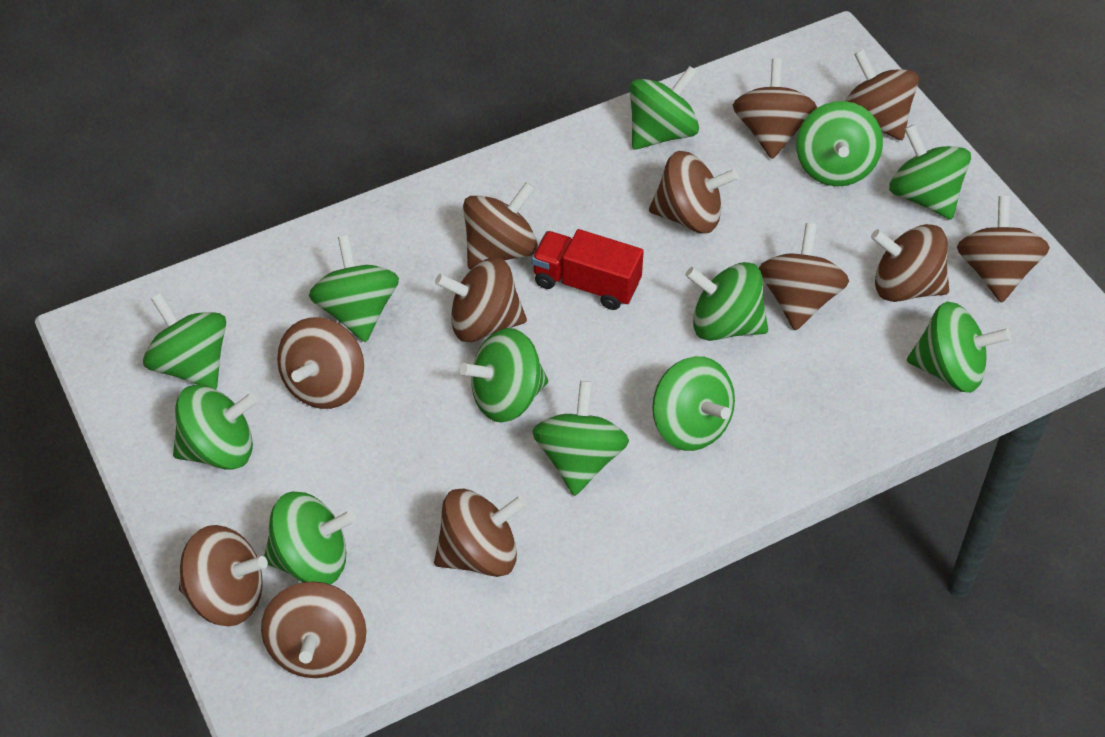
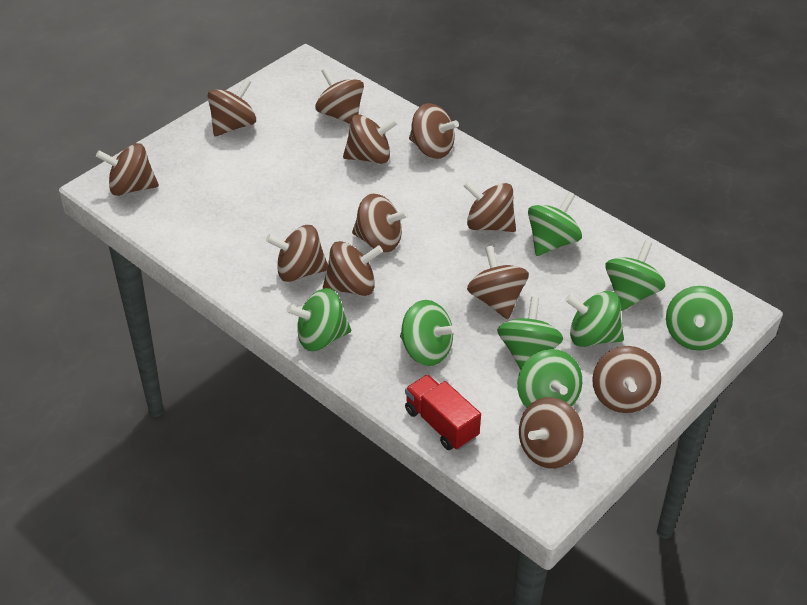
green spinning top: 12 -> 8

